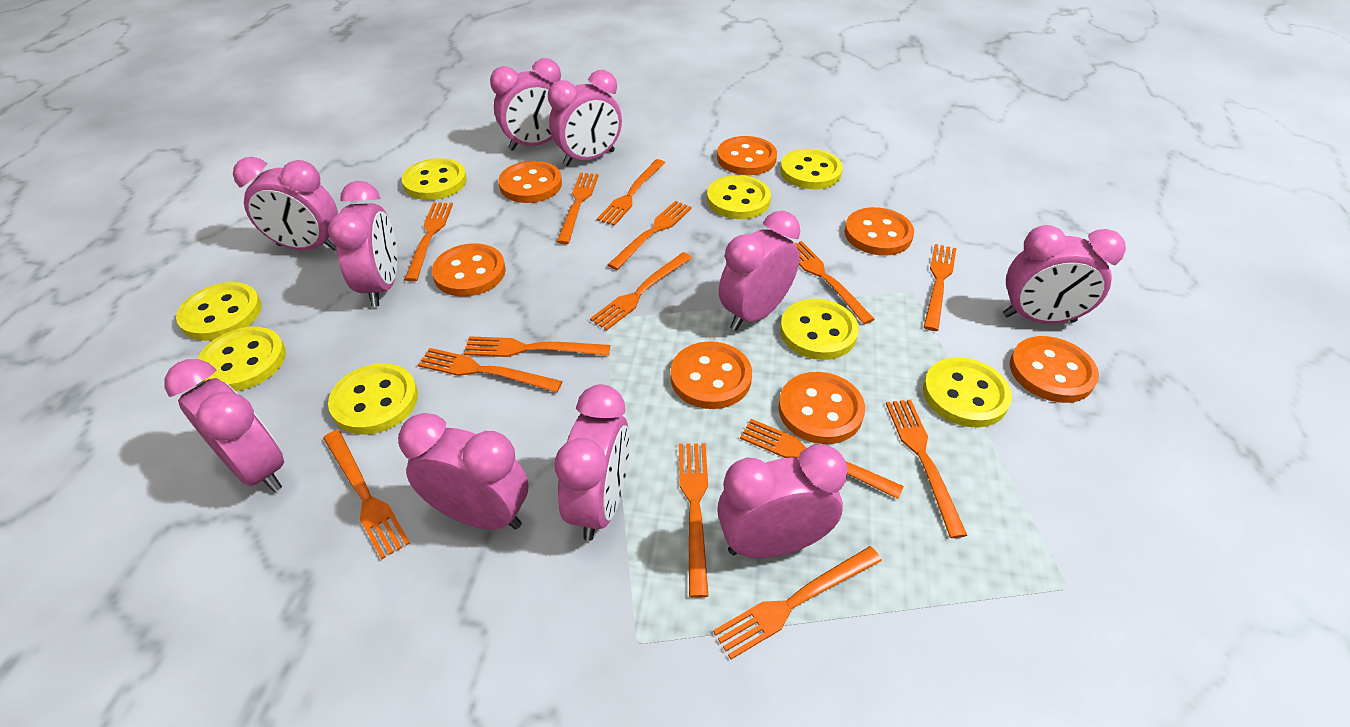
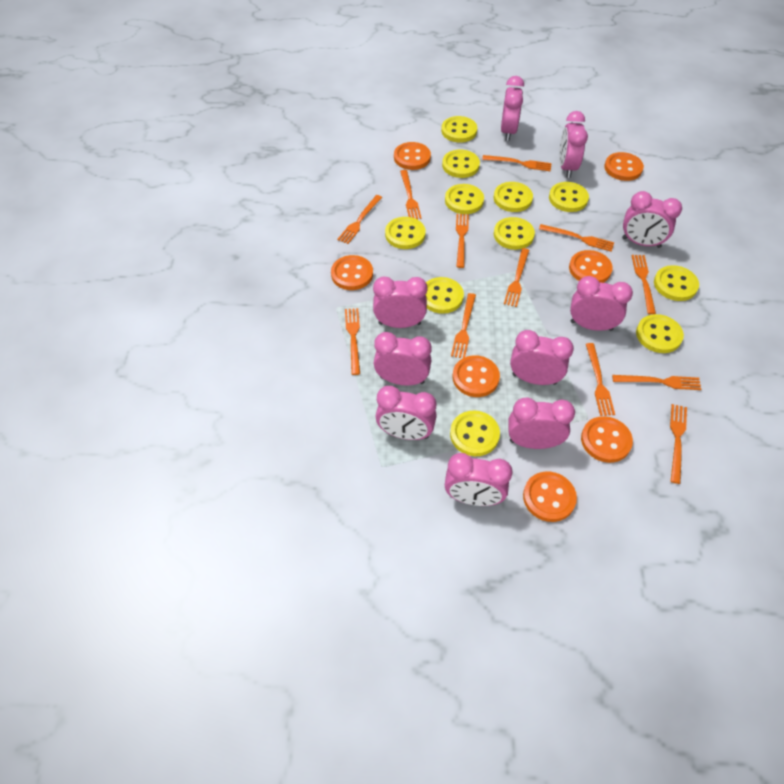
orange fork: 14 -> 12
yellow button: 8 -> 11

